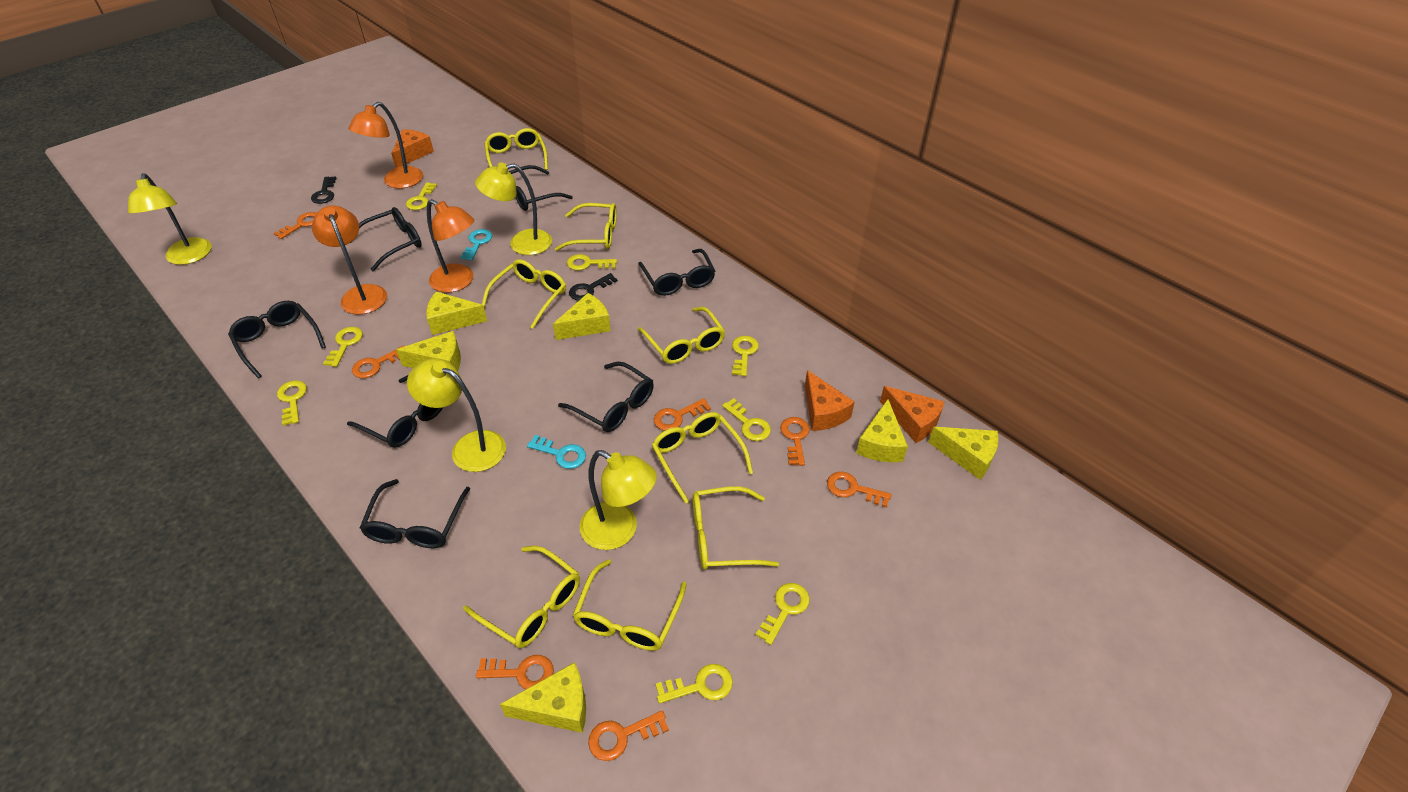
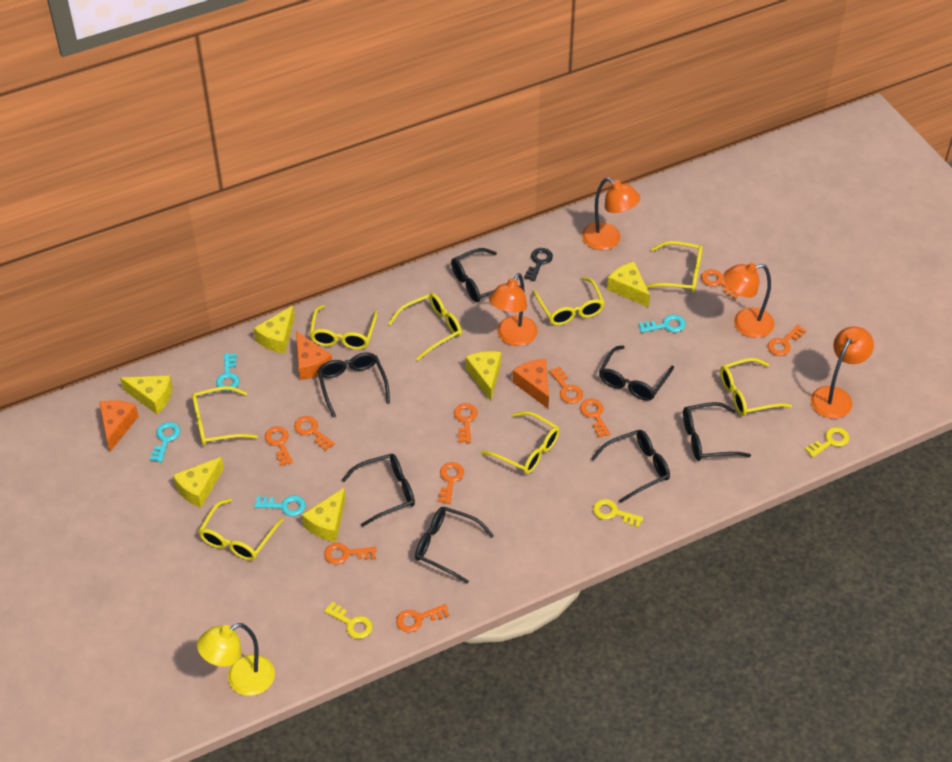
black key: 2 -> 1
orange key: 7 -> 10
orange lamp: 3 -> 4
turquoise key: 2 -> 4
yellow key: 8 -> 3
yellow lamp: 4 -> 1

